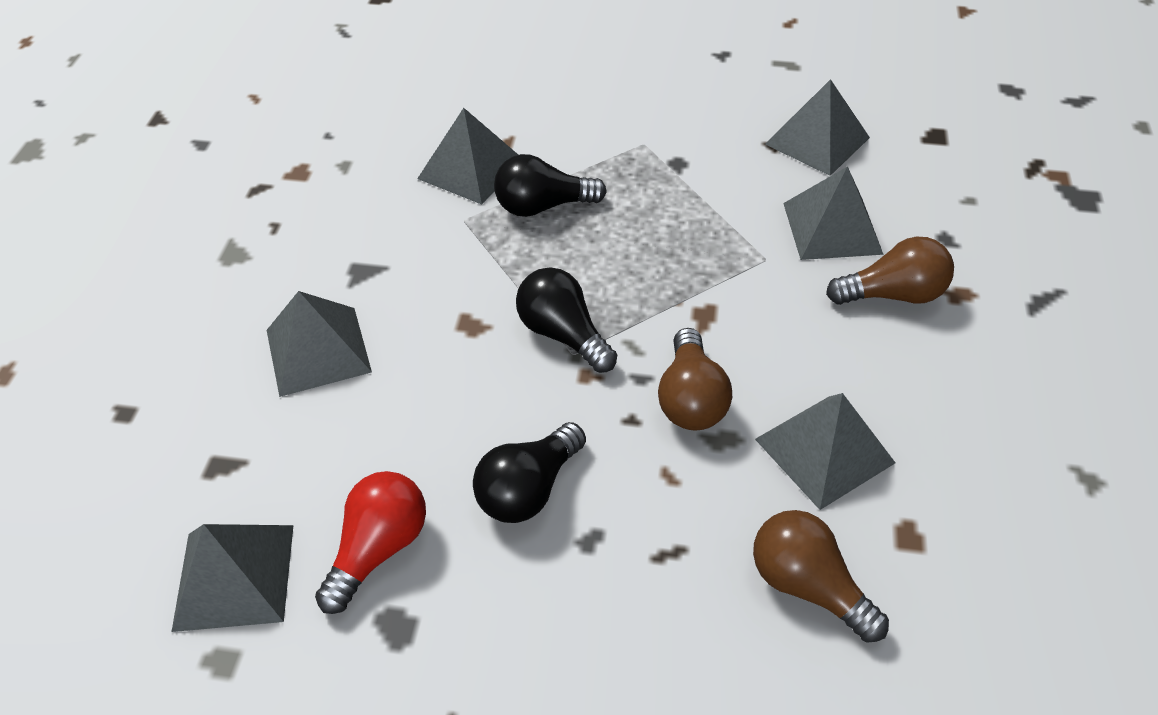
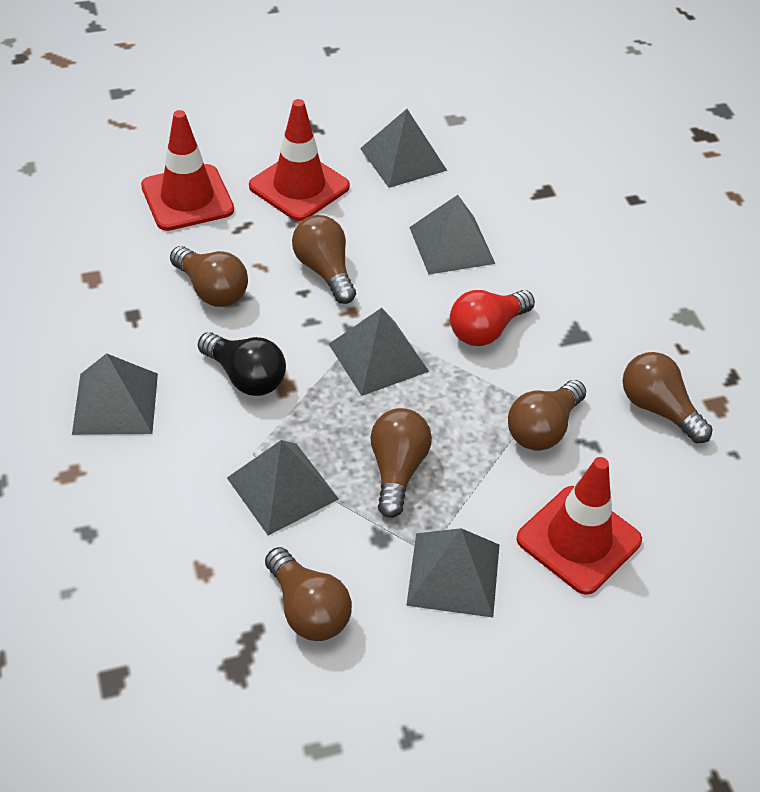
black light bulb: 3 -> 1
brown light bulb: 3 -> 6
red traffic cone: 0 -> 3

